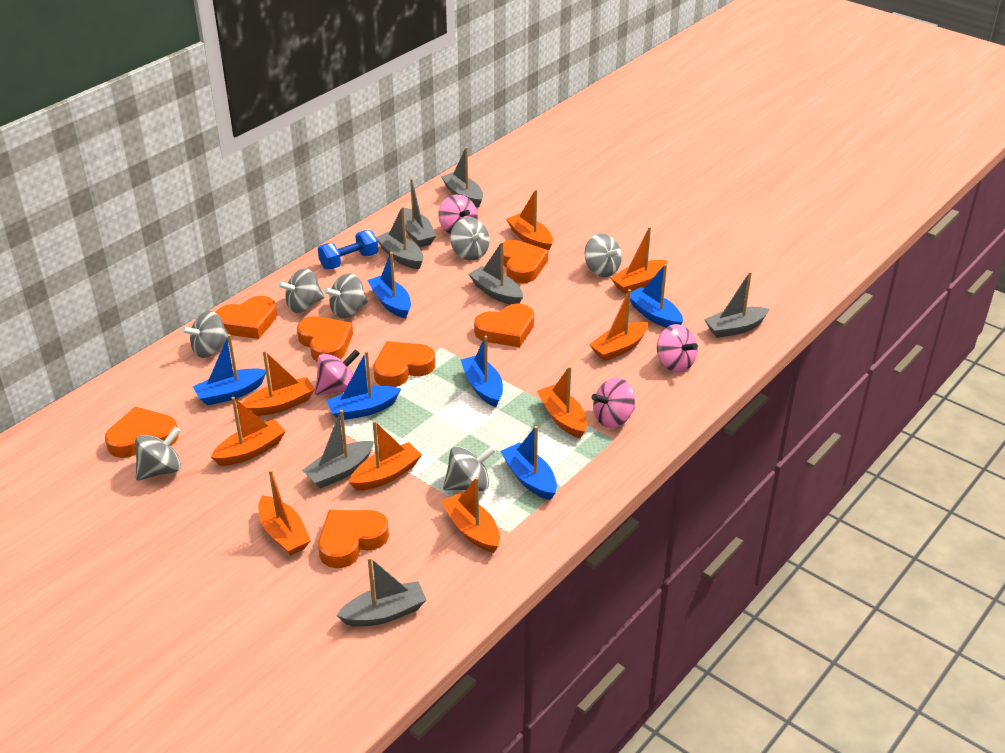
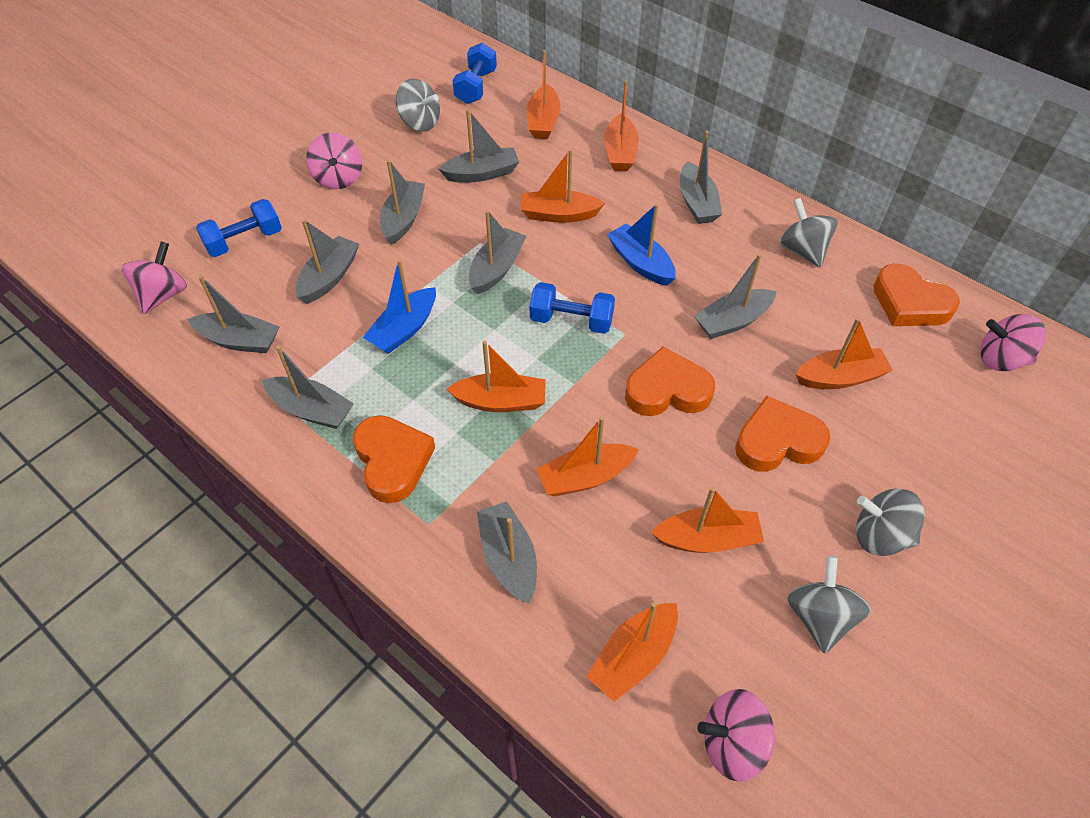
blue boat: 6 -> 2
blue dumbbell: 1 -> 3
grey boat: 7 -> 9
grey spinning top: 7 -> 4
orange boat: 9 -> 8
orange heart: 7 -> 4

